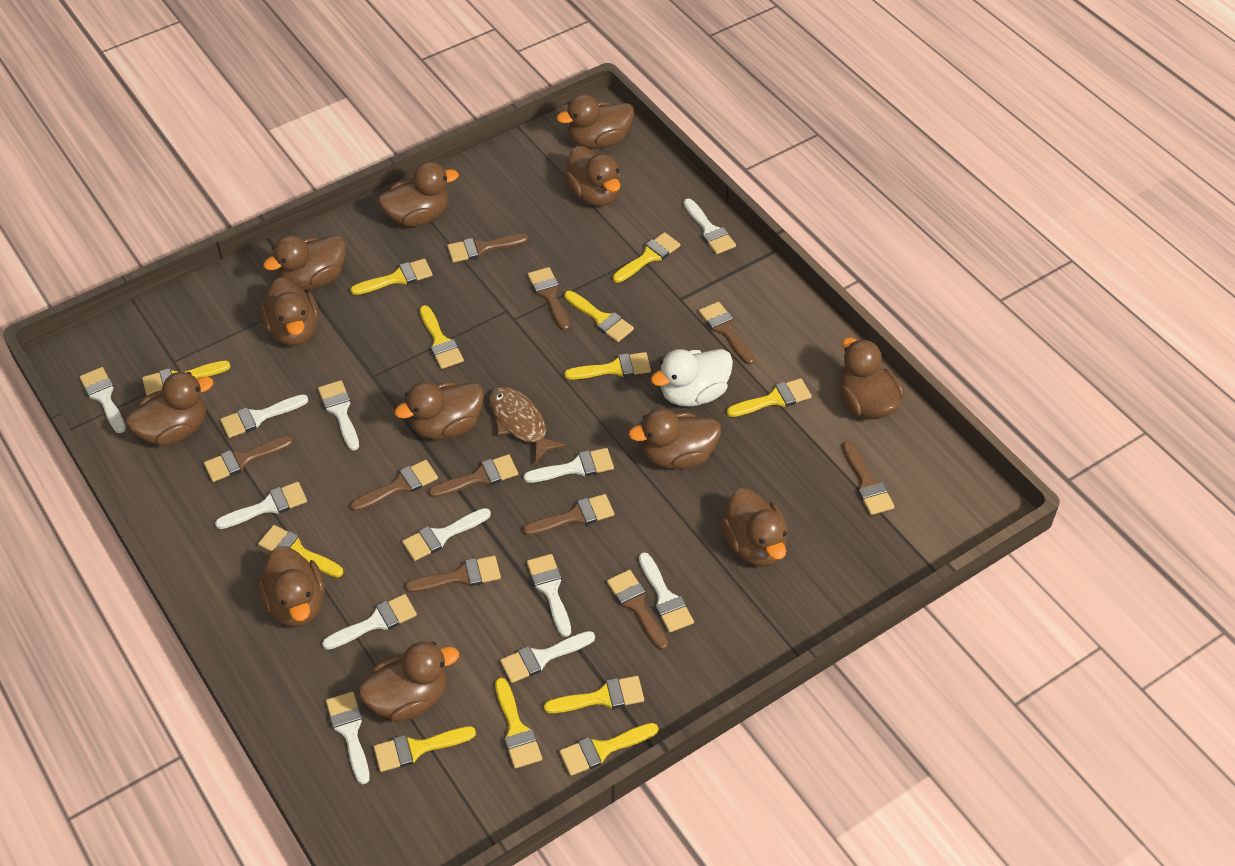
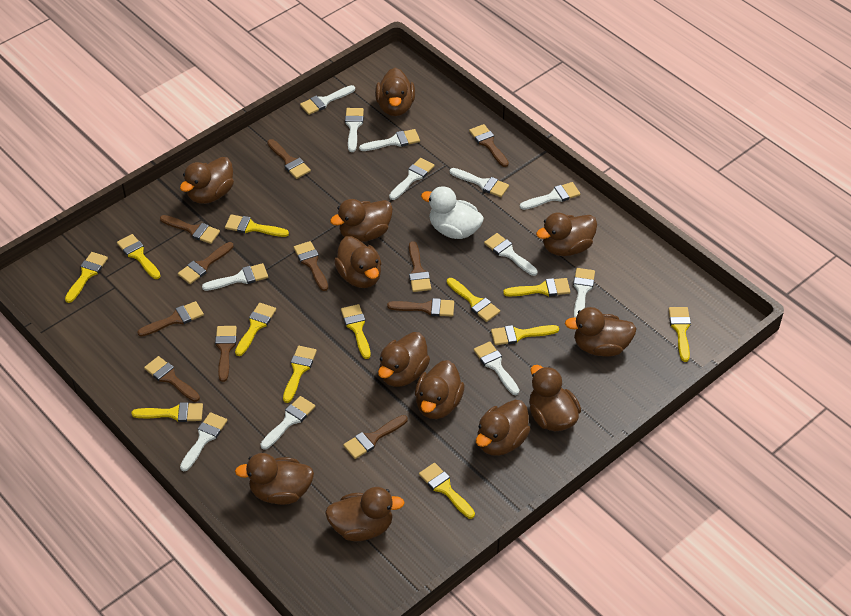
brown brush: 10 -> 11
brown fish: 1 -> 0

